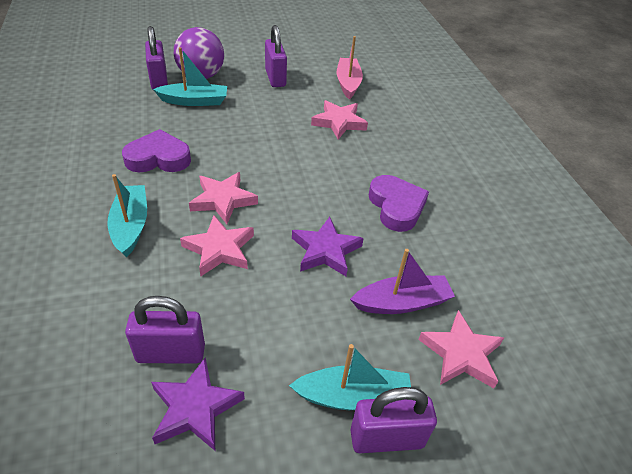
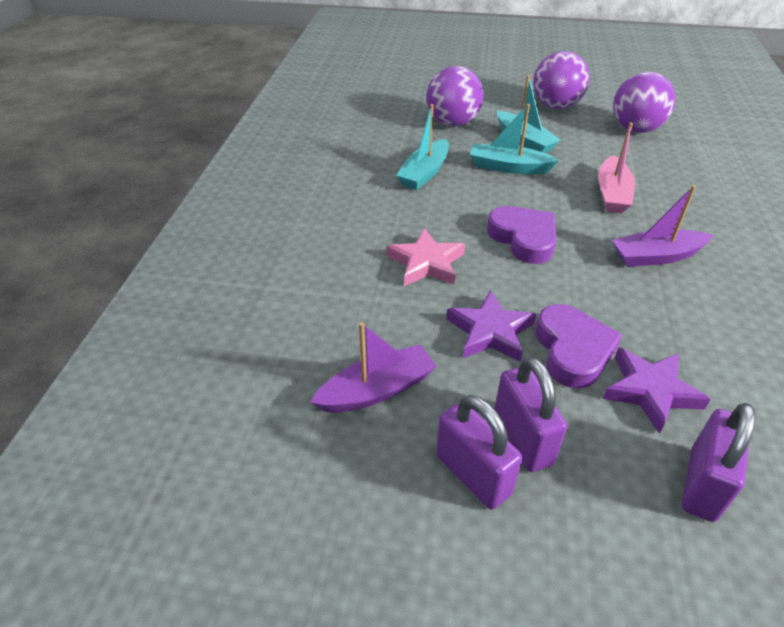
pink star: 4 -> 1
purple ball: 1 -> 3
purple boat: 1 -> 2
purple padlock: 4 -> 3

